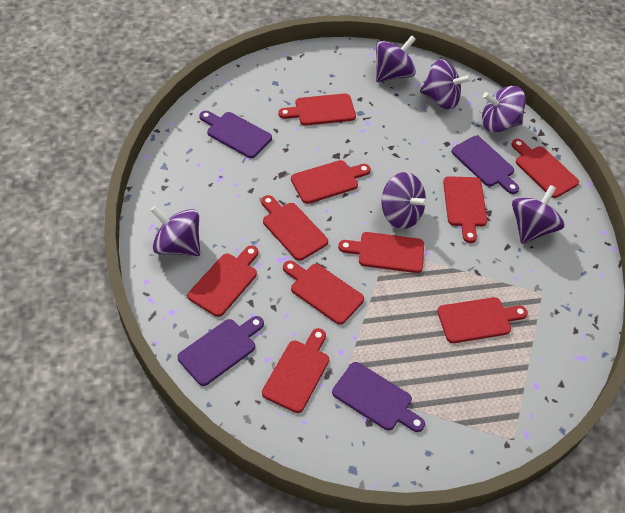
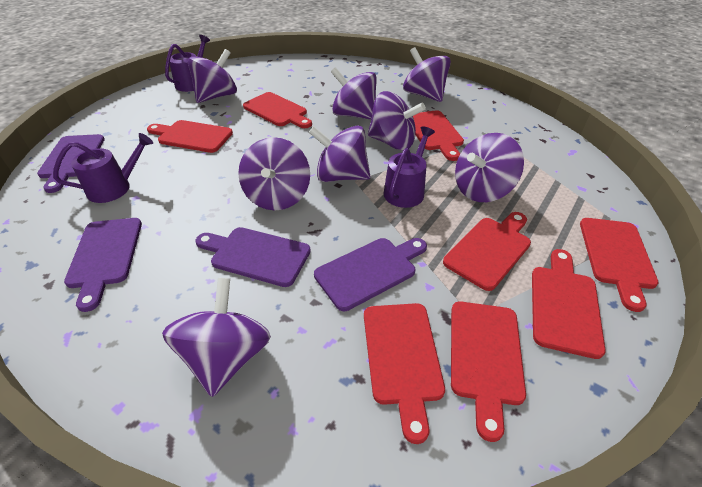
purple spinning top: 6 -> 8
purple watering can: 0 -> 3
red cutting board: 10 -> 8

